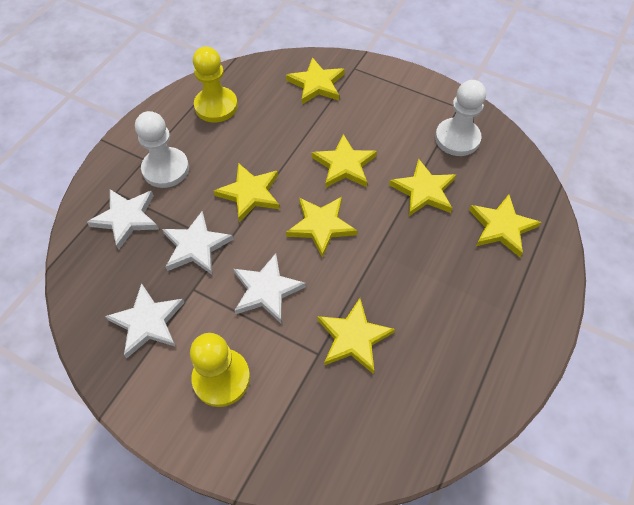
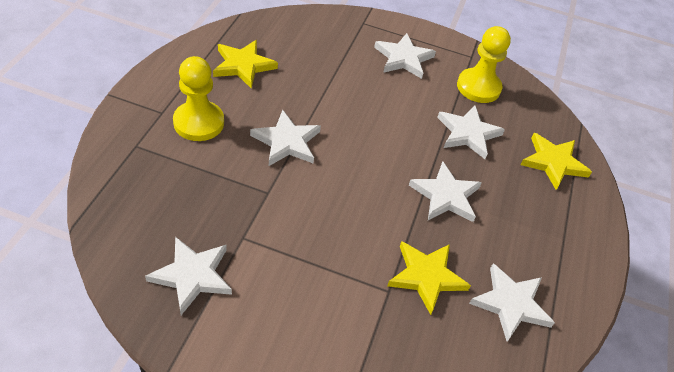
white pawn: 2 -> 0
white star: 4 -> 6
yellow star: 7 -> 3

